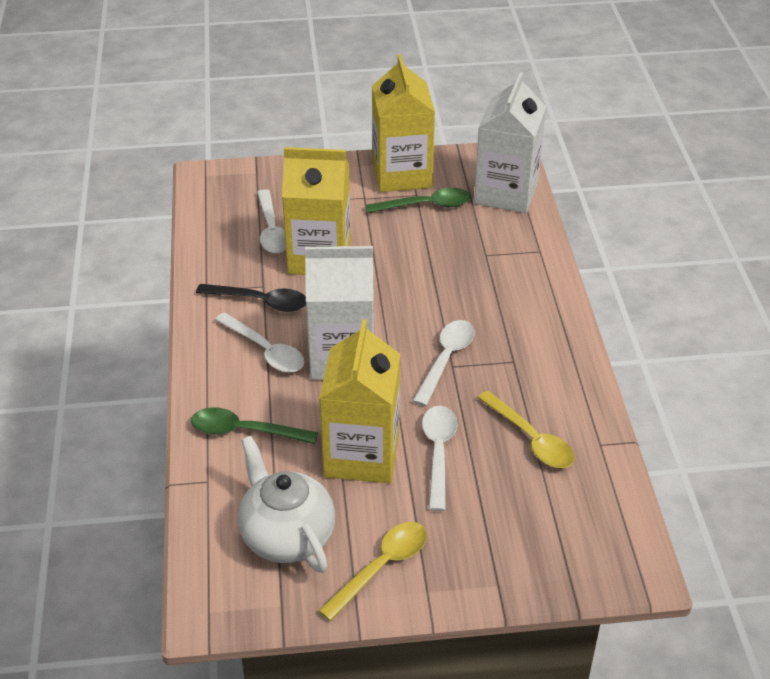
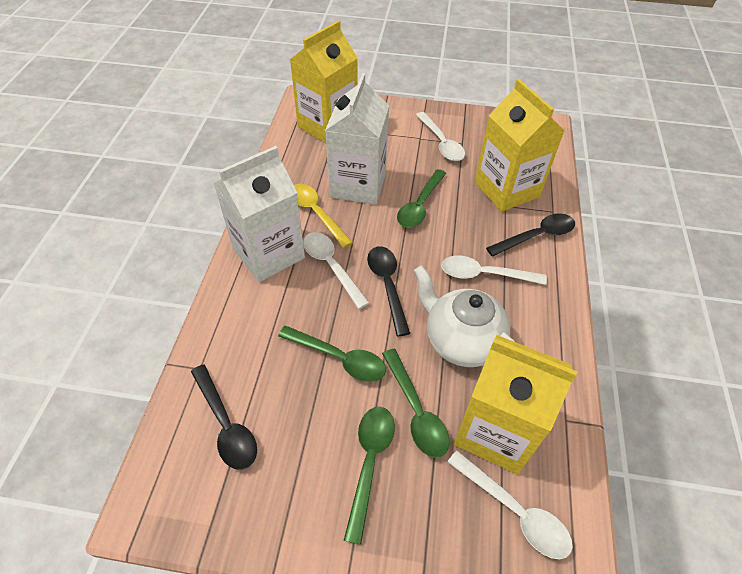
black spoon: 1 -> 3
green spoon: 2 -> 4
yellow spoon: 2 -> 1

